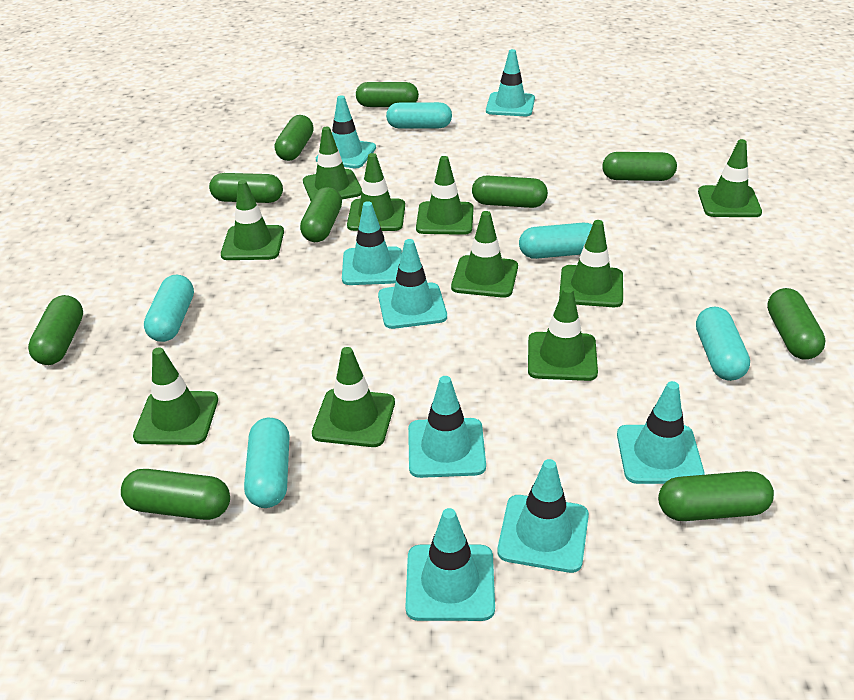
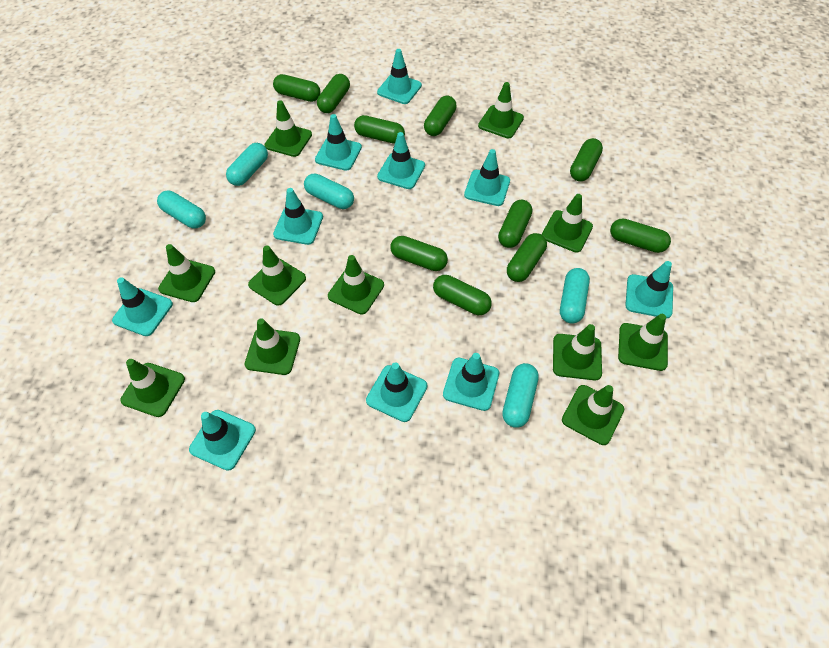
green traffic cone: 10 -> 11
turquoise traffic cone: 8 -> 10

